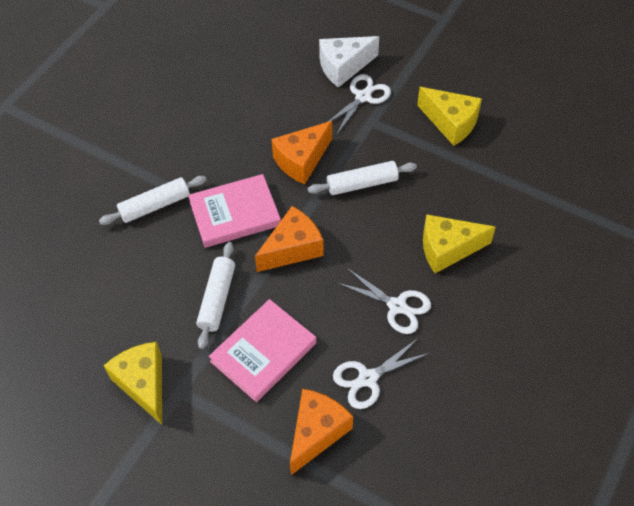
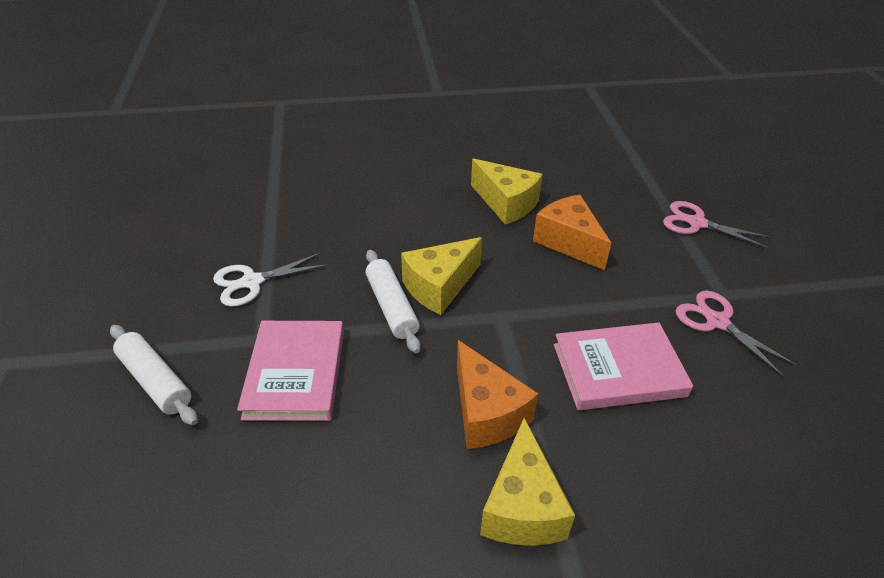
orange cheese: 3 -> 2
pink scissors: 0 -> 2
white cheese: 1 -> 0
white rolling pin: 3 -> 2
white scissors: 3 -> 1

